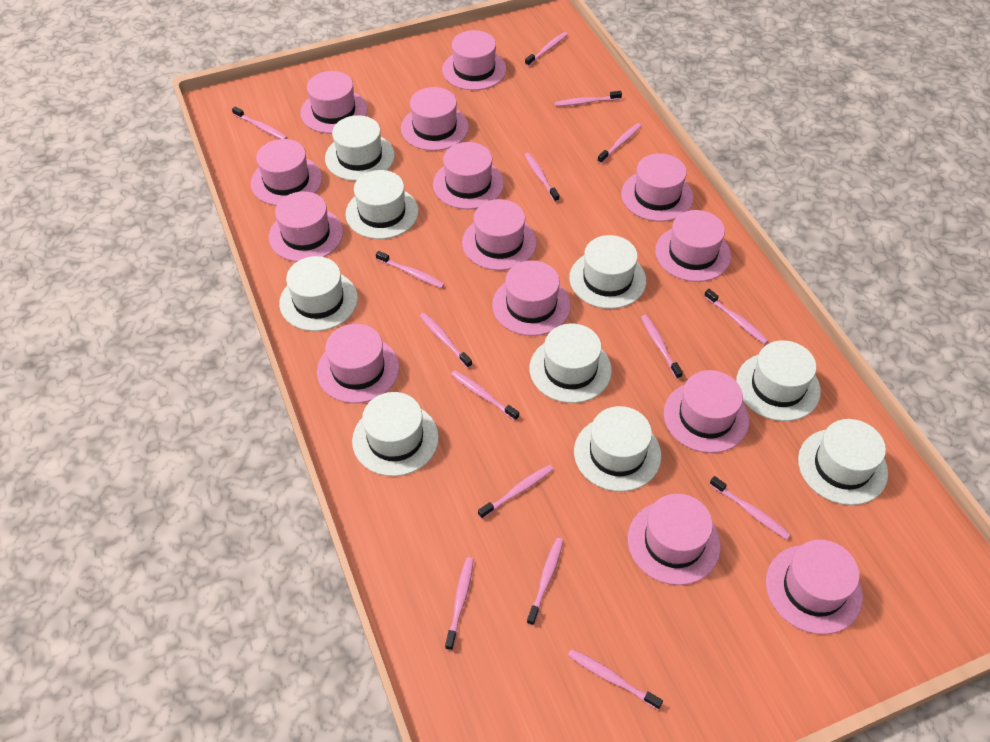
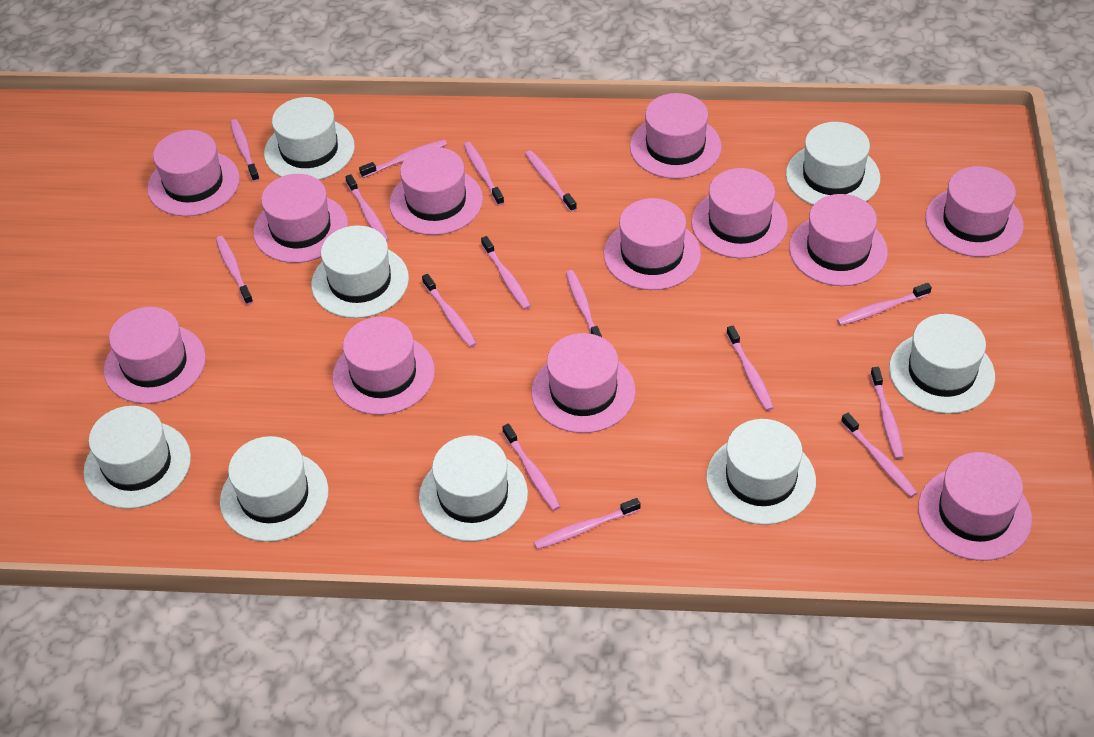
pink hat: 14 -> 12
white hat: 9 -> 8

